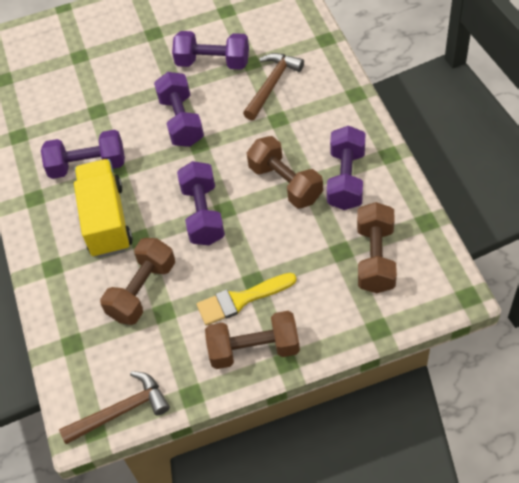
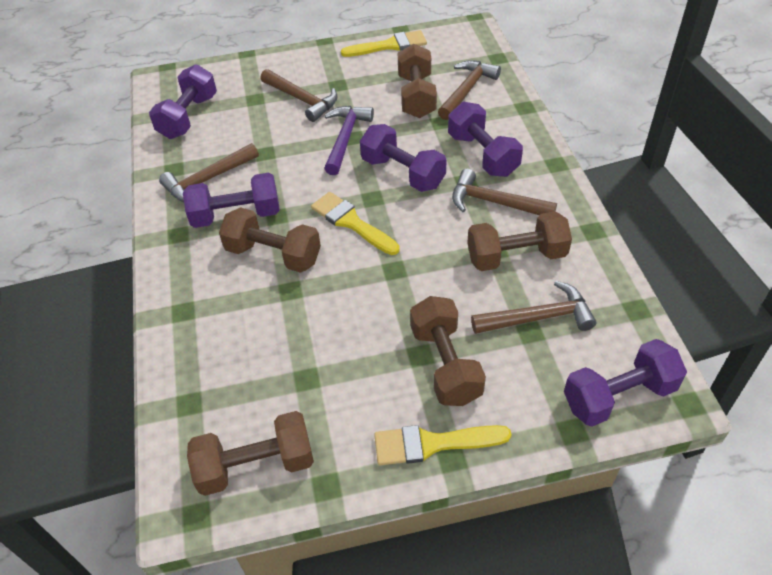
brown dumbbell: 4 -> 5
brown hammer: 2 -> 5
purple hammer: 0 -> 1
yellow brush: 1 -> 3
yellow truck: 1 -> 0

